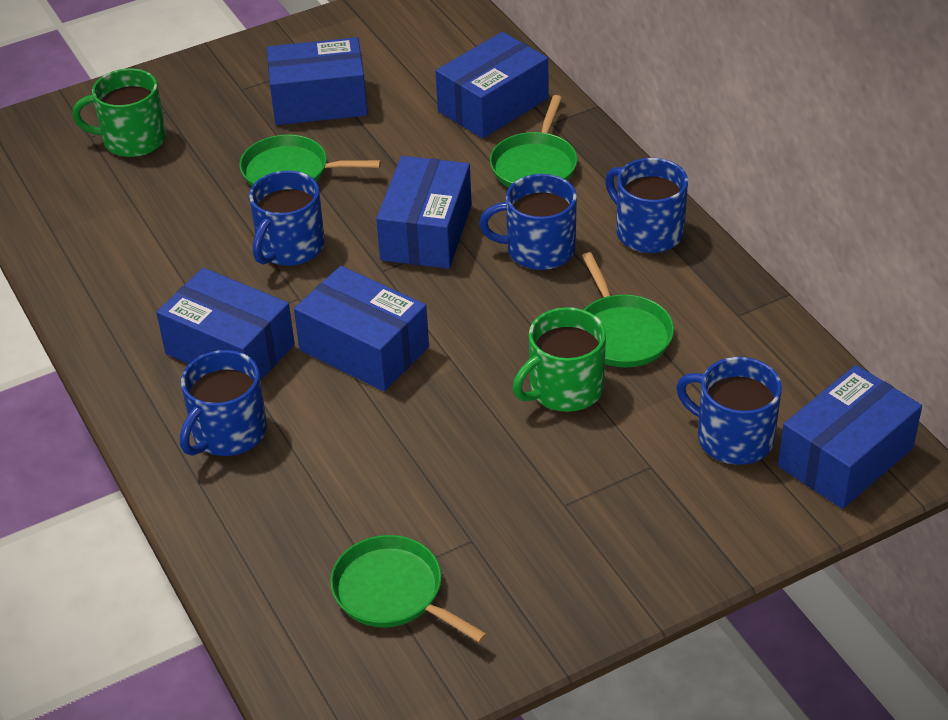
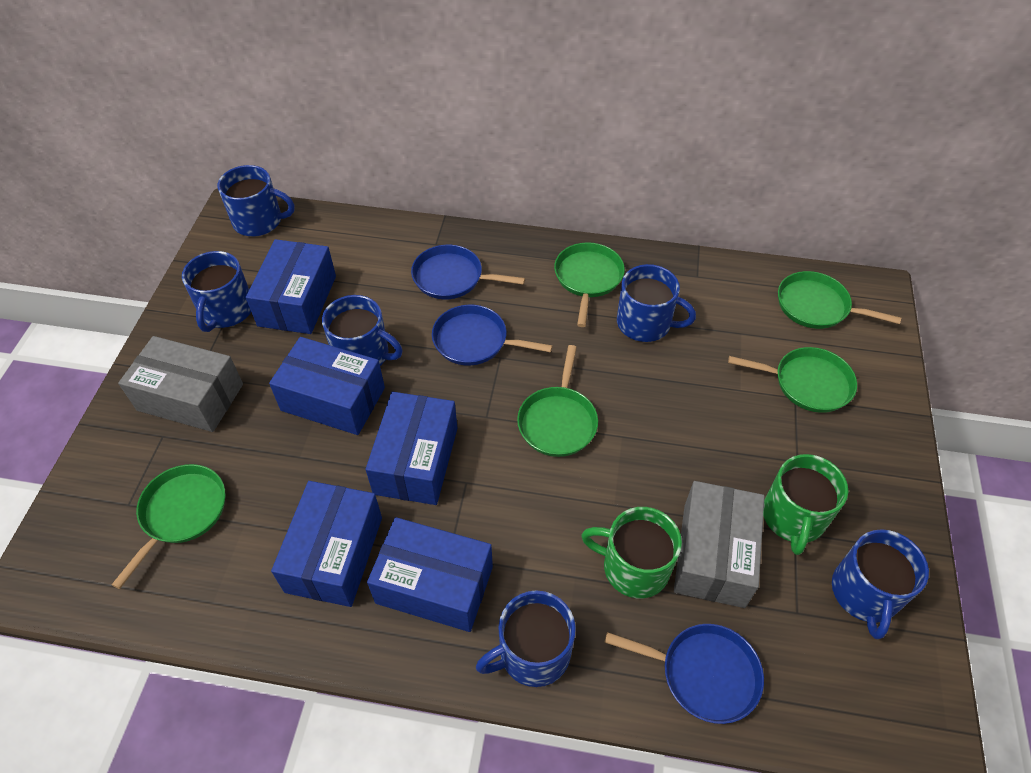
blue box: 6 -> 5
blue mug: 5 -> 6
blue pan: 0 -> 3
green pan: 4 -> 5
grey box: 0 -> 2

